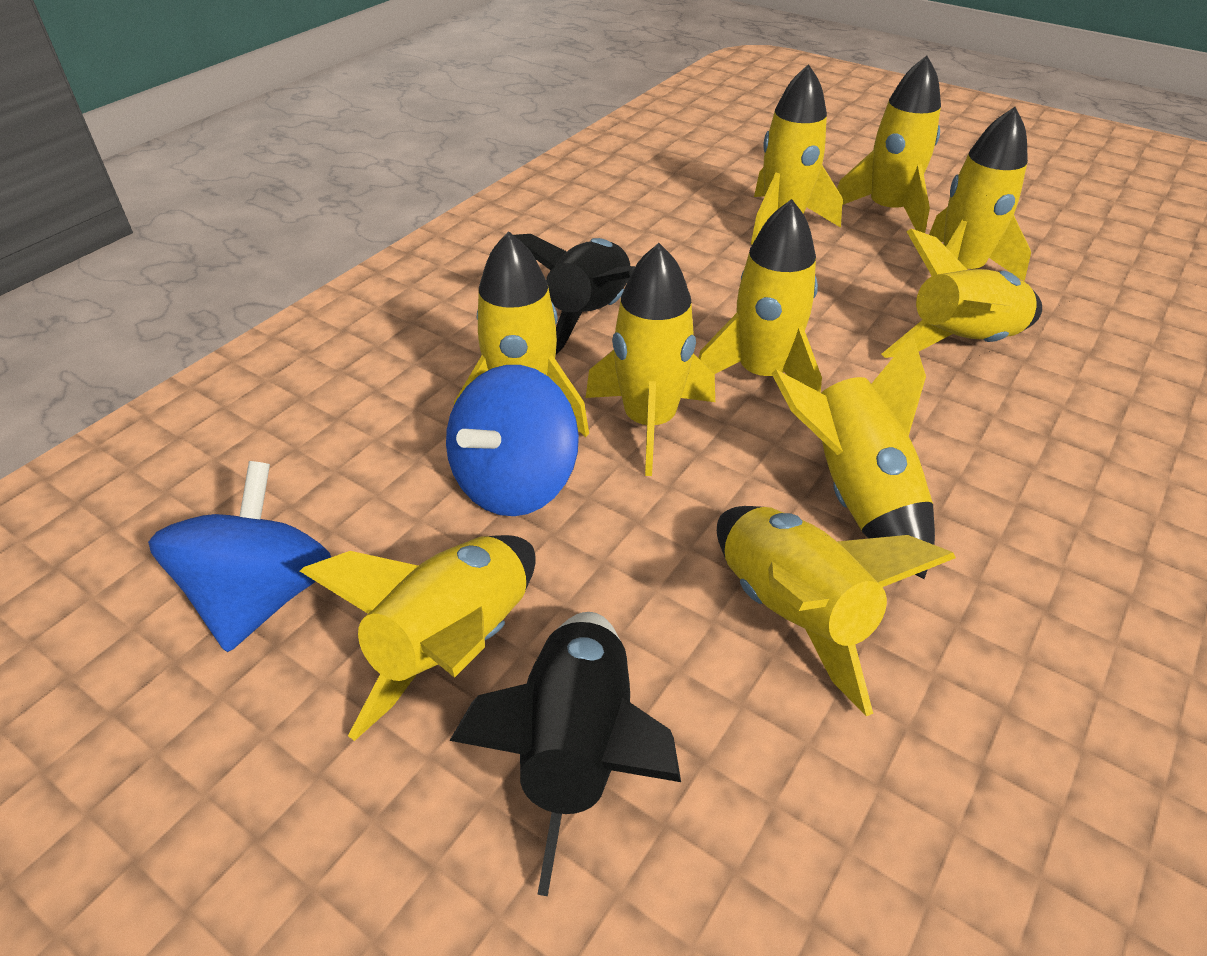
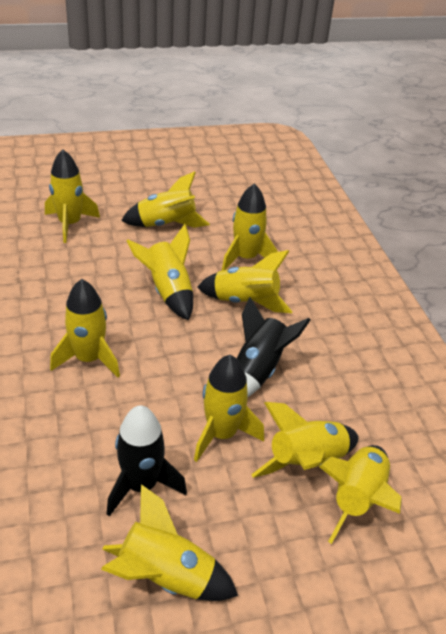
blue spinning top: 2 -> 0

